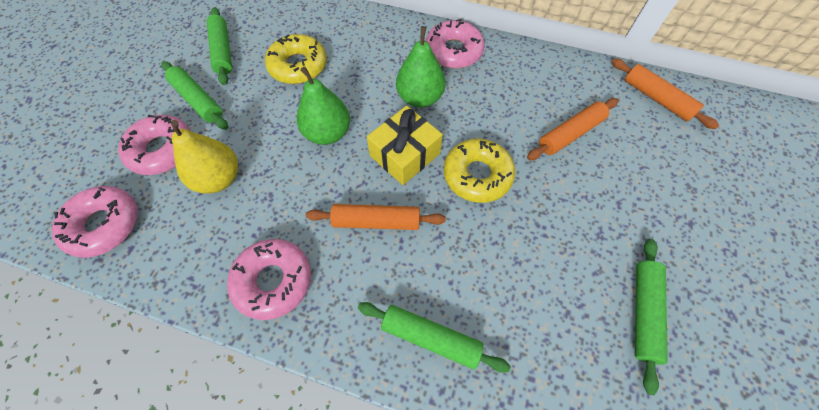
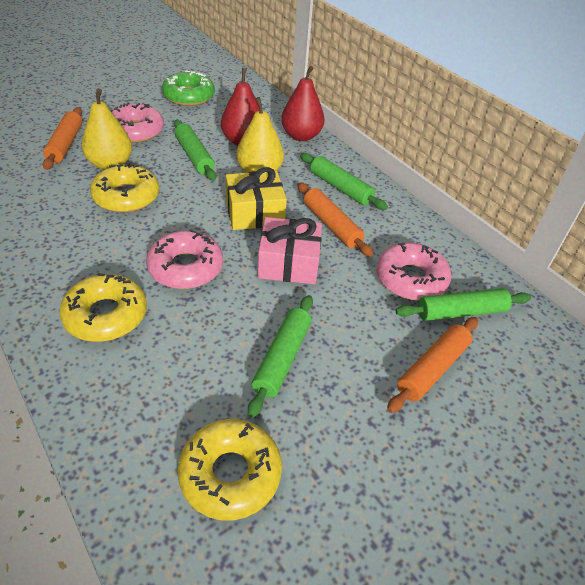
green donut: 0 -> 1
green pear: 2 -> 0
pink donut: 4 -> 3
pink gift: 0 -> 1
red pear: 0 -> 2
yellow donut: 2 -> 3
yellow pear: 1 -> 2

